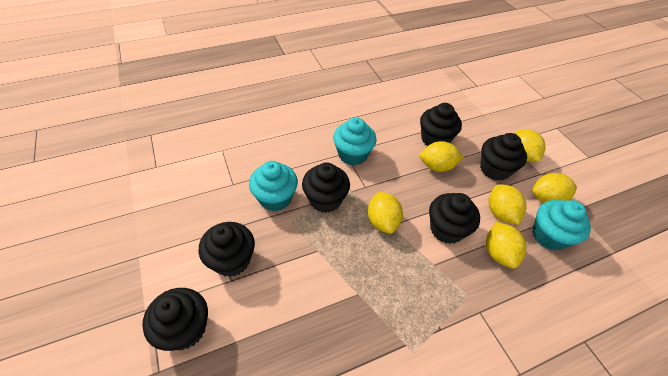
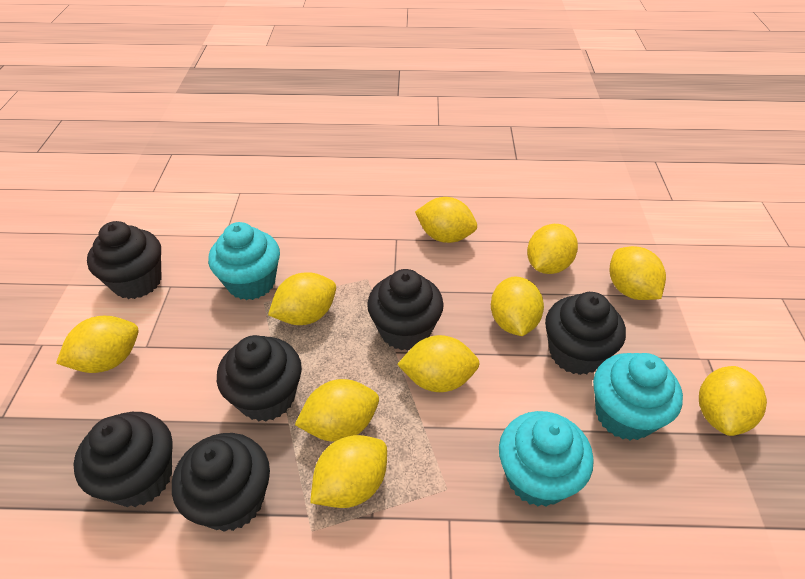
yellow lemon: 6 -> 10

